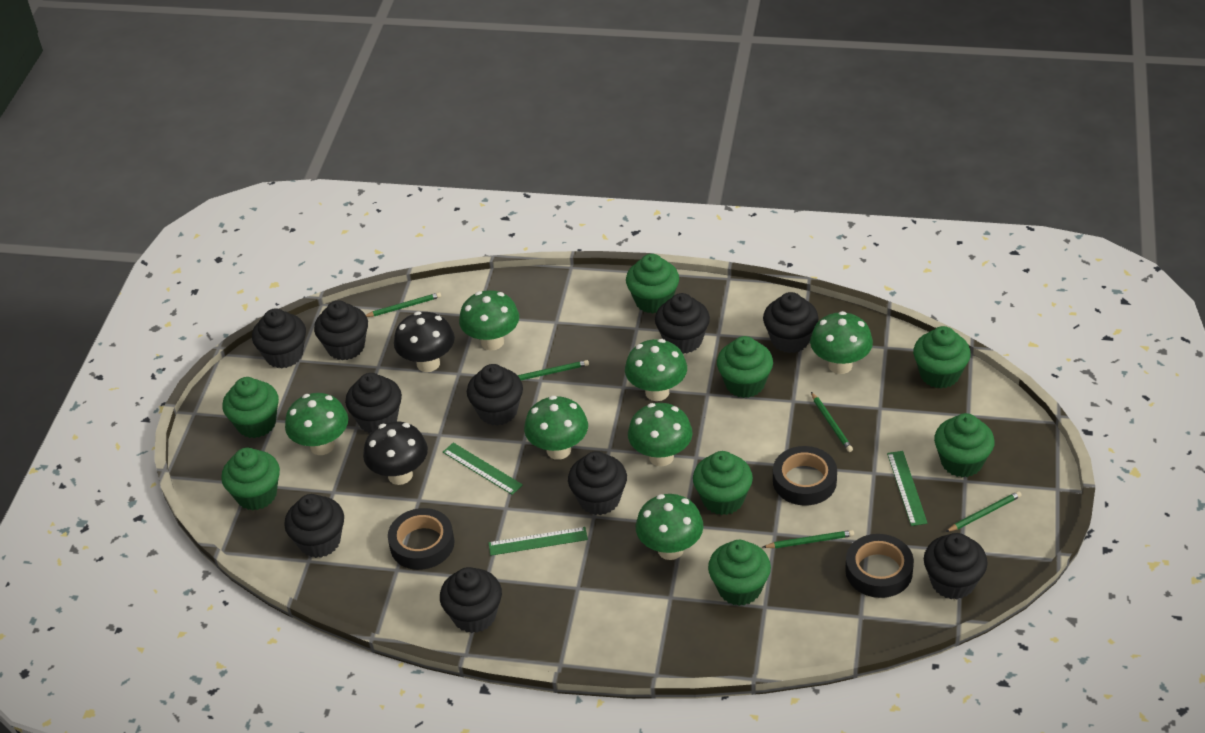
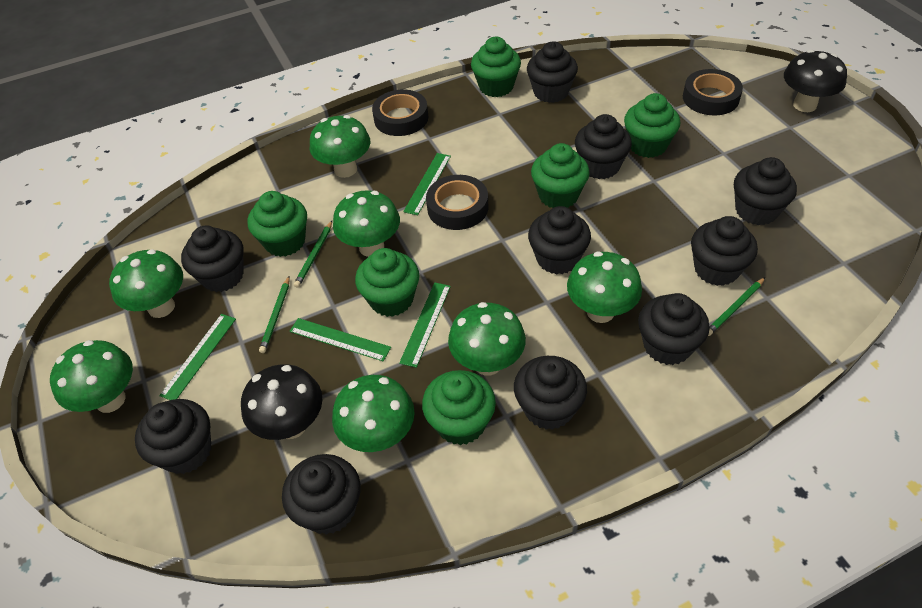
green cupcake: 8 -> 6
green pencil: 5 -> 3
green ruler: 3 -> 4

